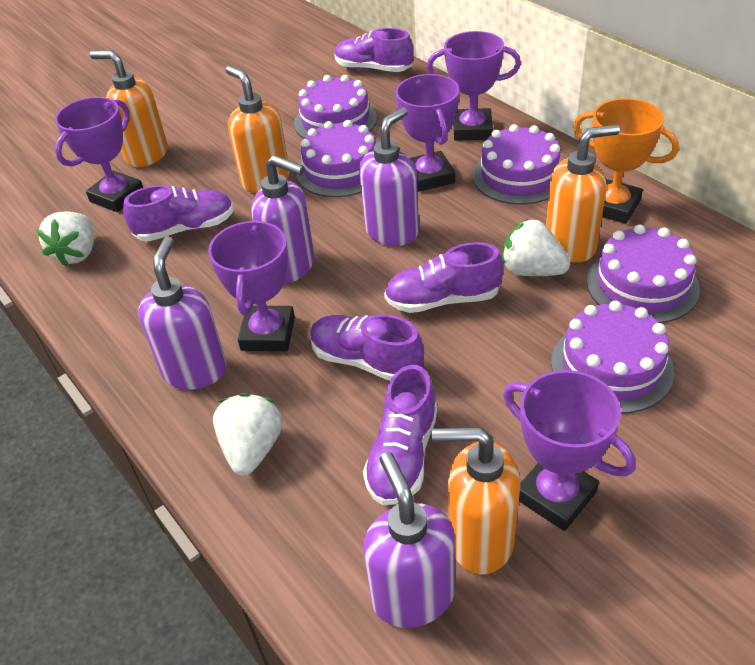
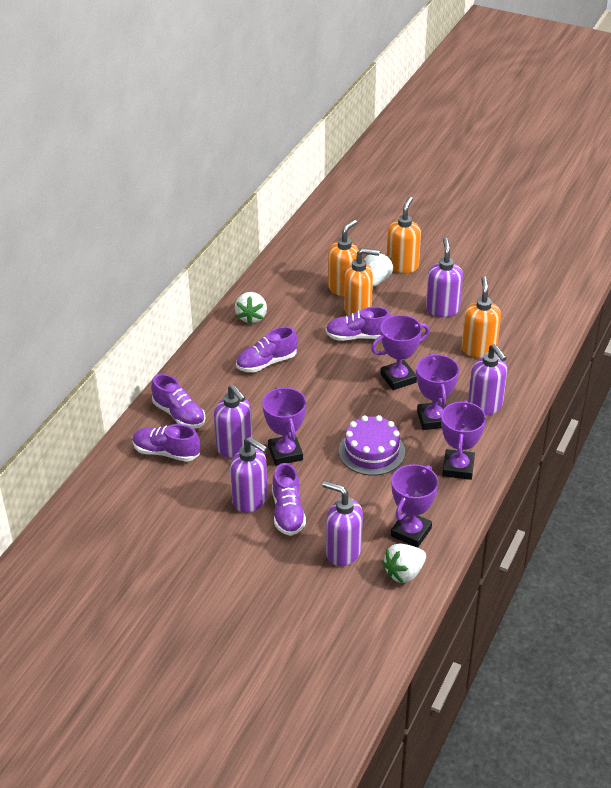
orange trophy: 1 -> 0
purple cake: 5 -> 1
purple soap dispenser: 4 -> 5

